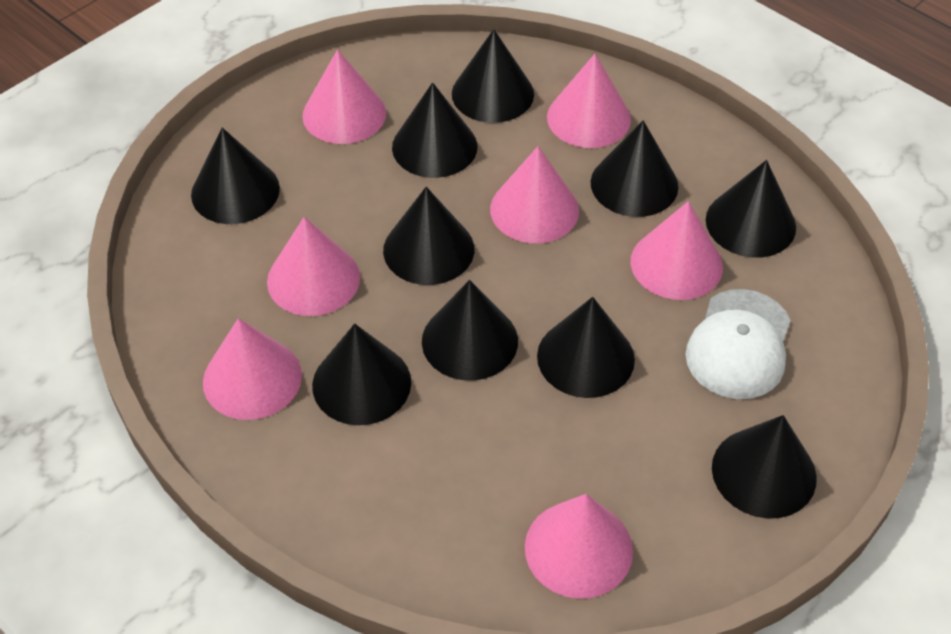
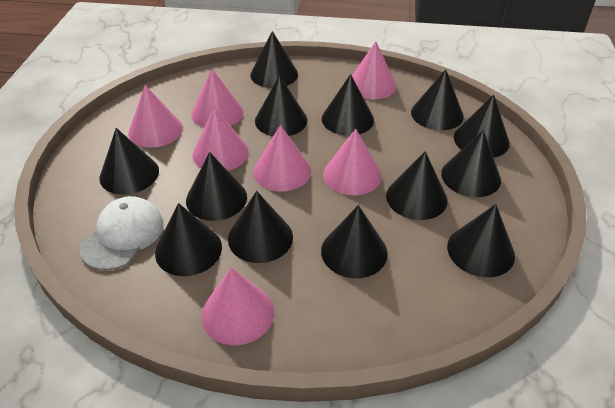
black cone: 10 -> 13

